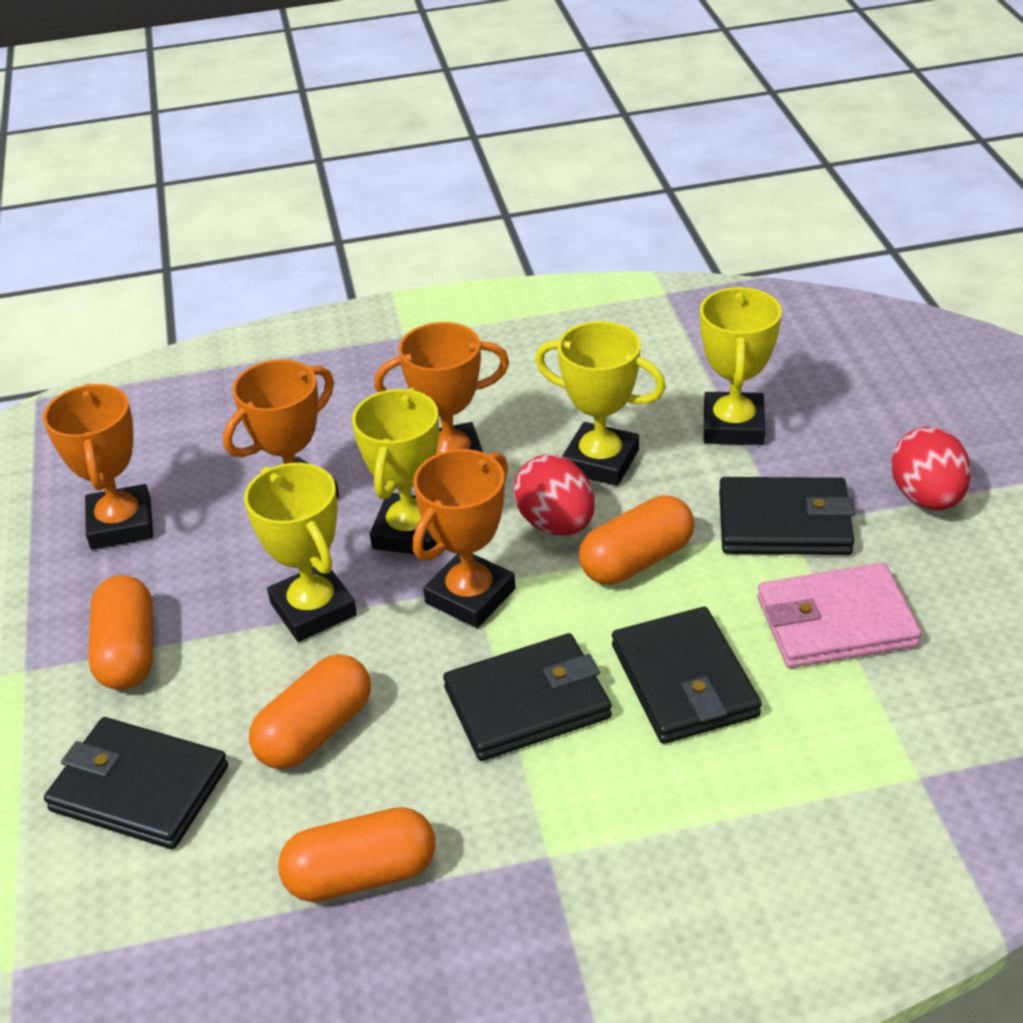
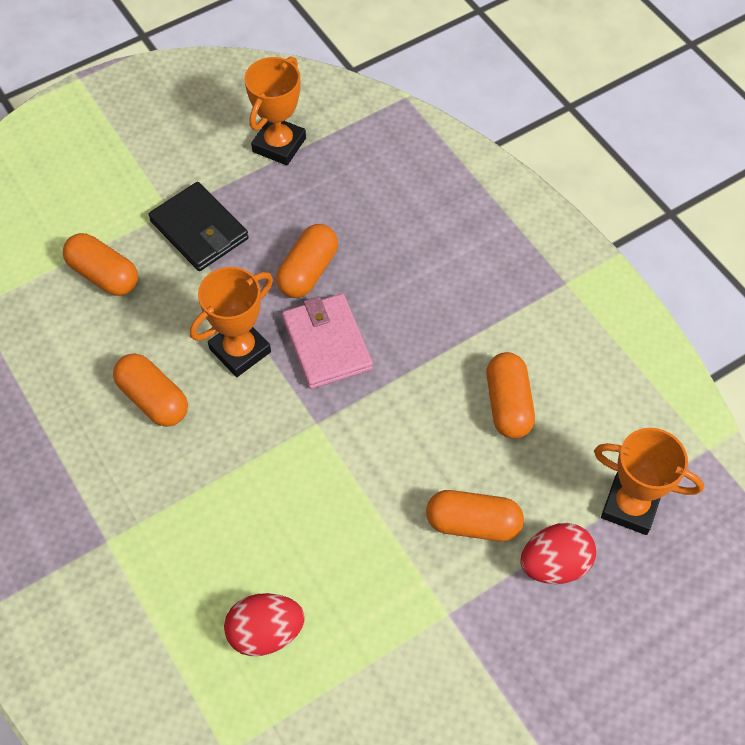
black wallet: 4 -> 1
orange capsule: 4 -> 5
orange trophy: 4 -> 3
yellow trophy: 4 -> 0

